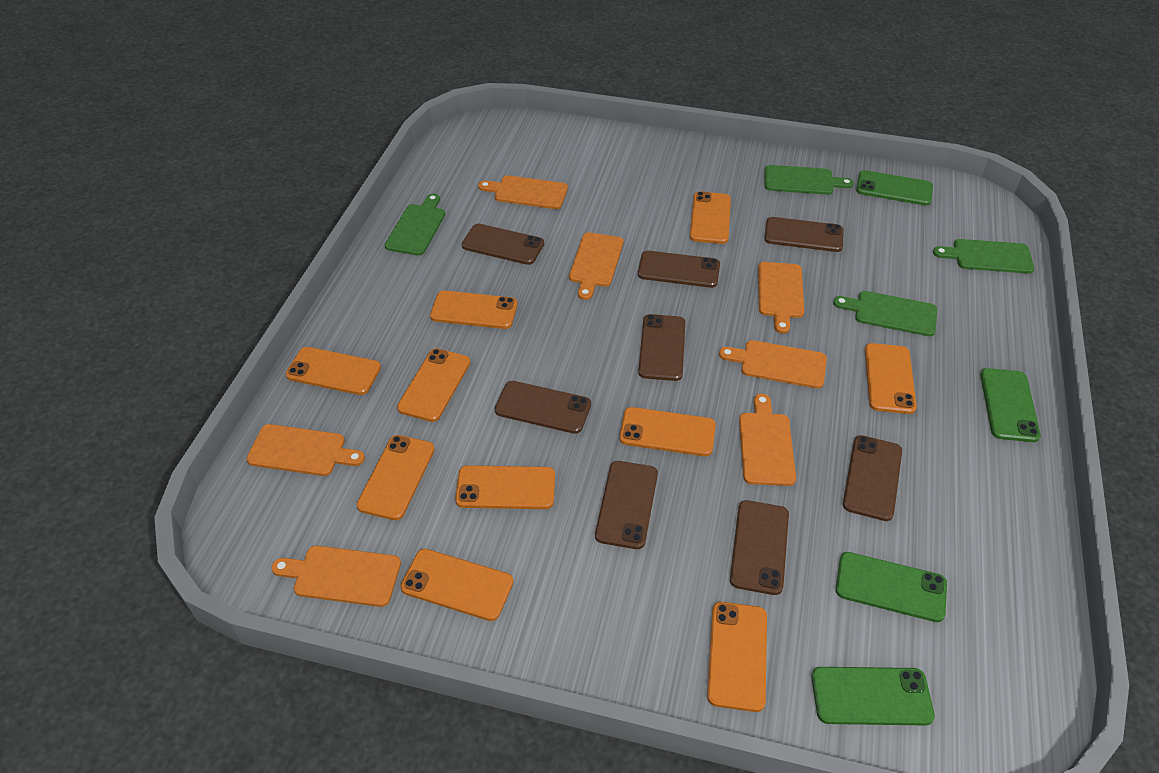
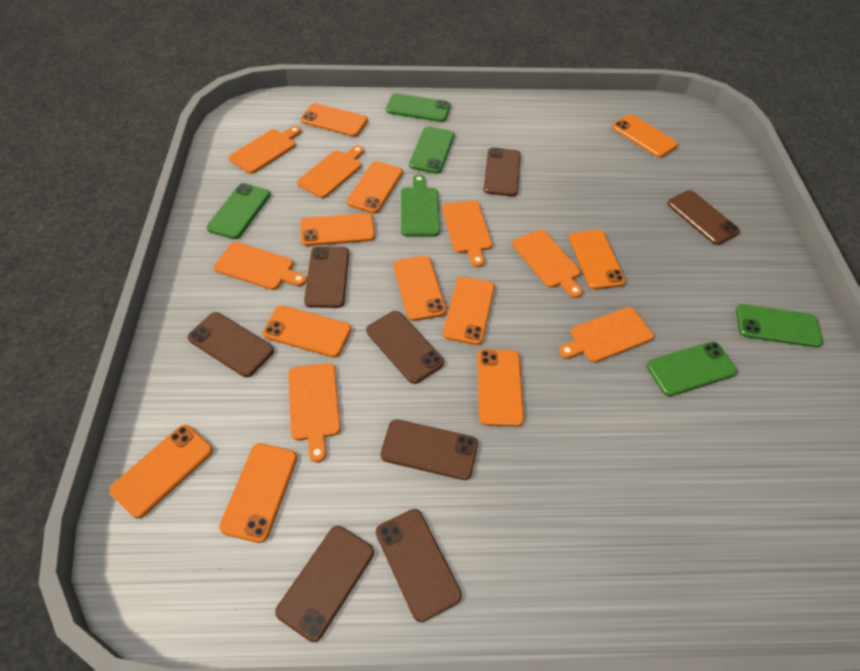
green cutting board: 4 -> 1
green phone: 4 -> 5
orange phone: 10 -> 11

